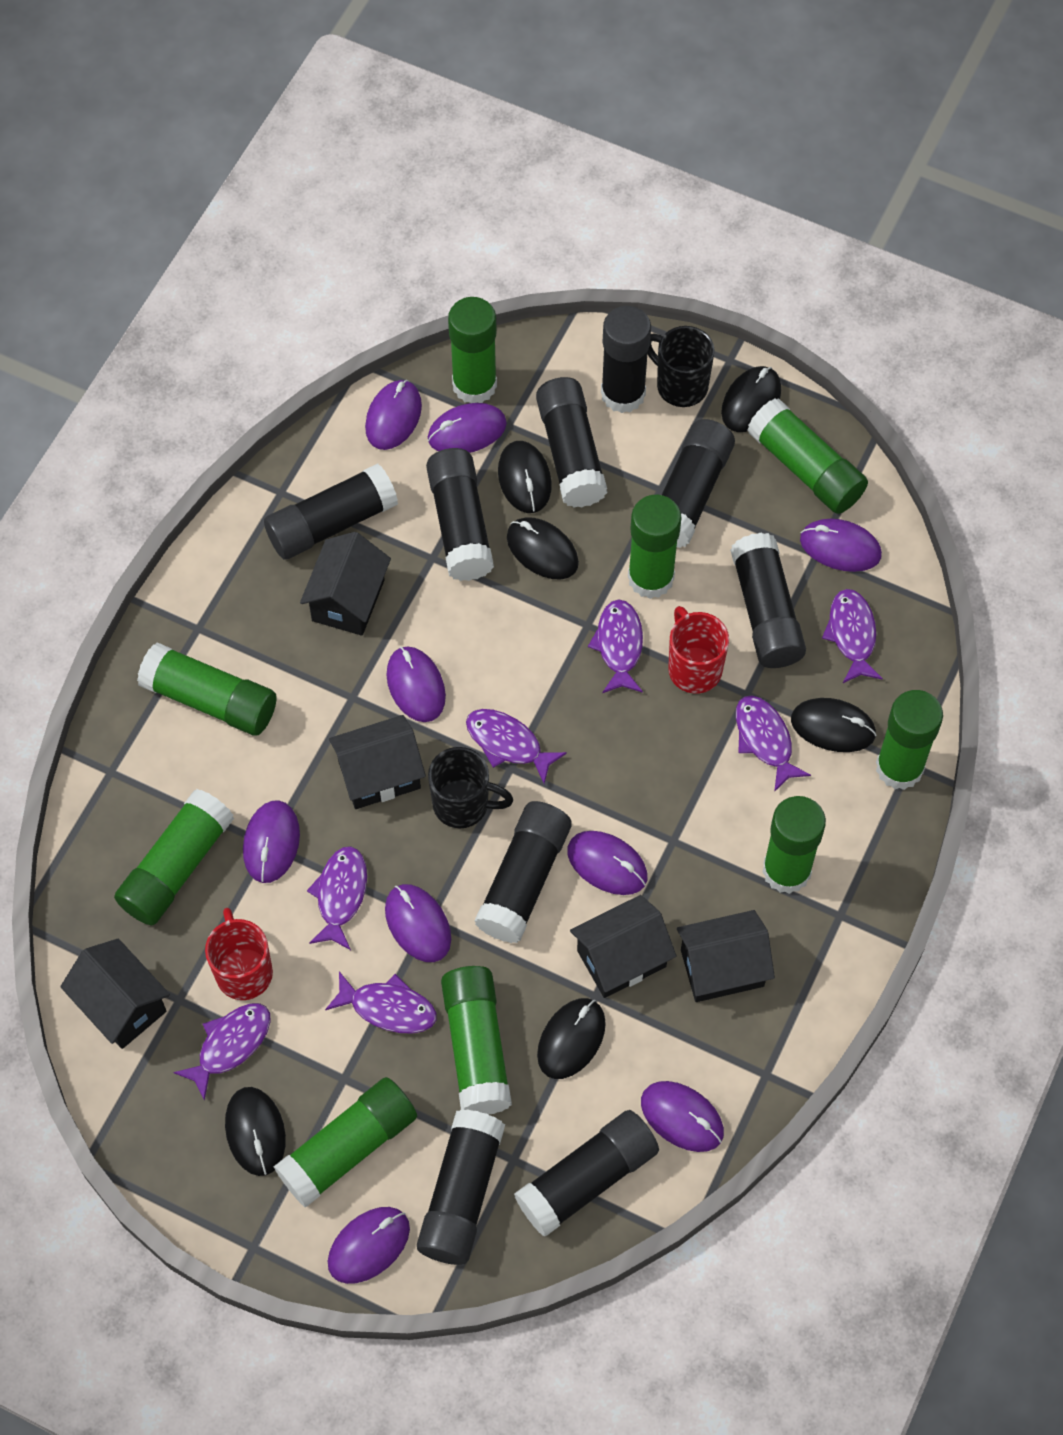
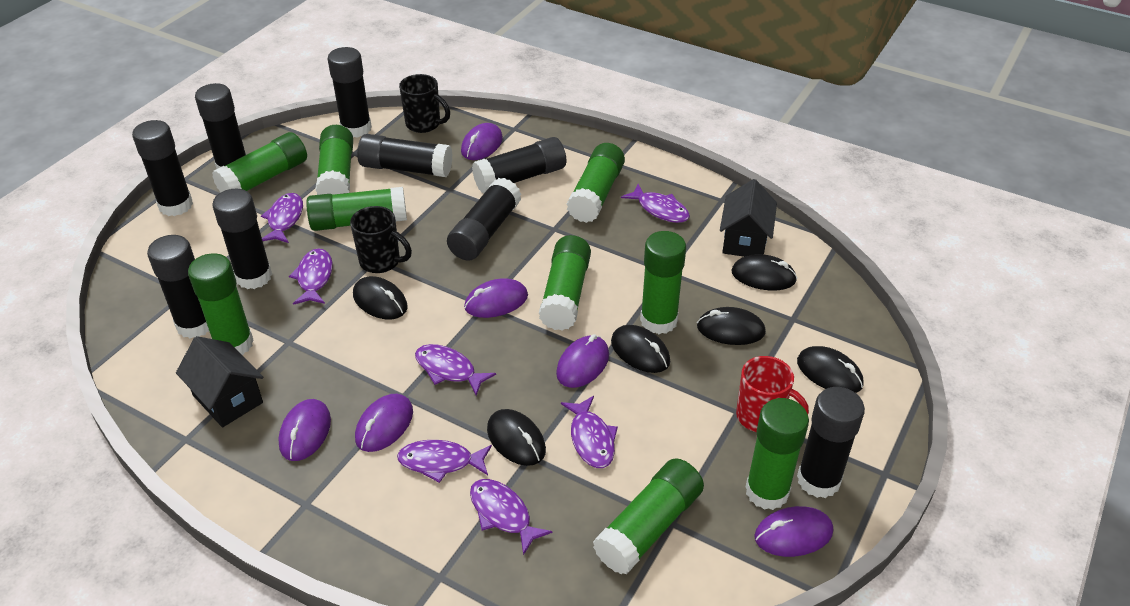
black house: 5 -> 2
purple mouse: 9 -> 6
red mug: 2 -> 1

